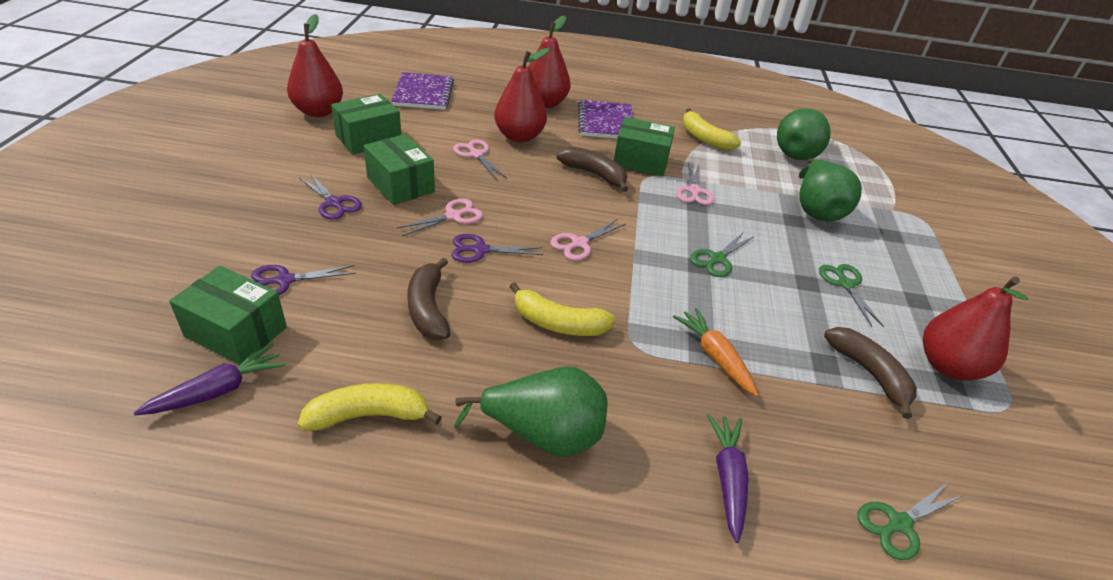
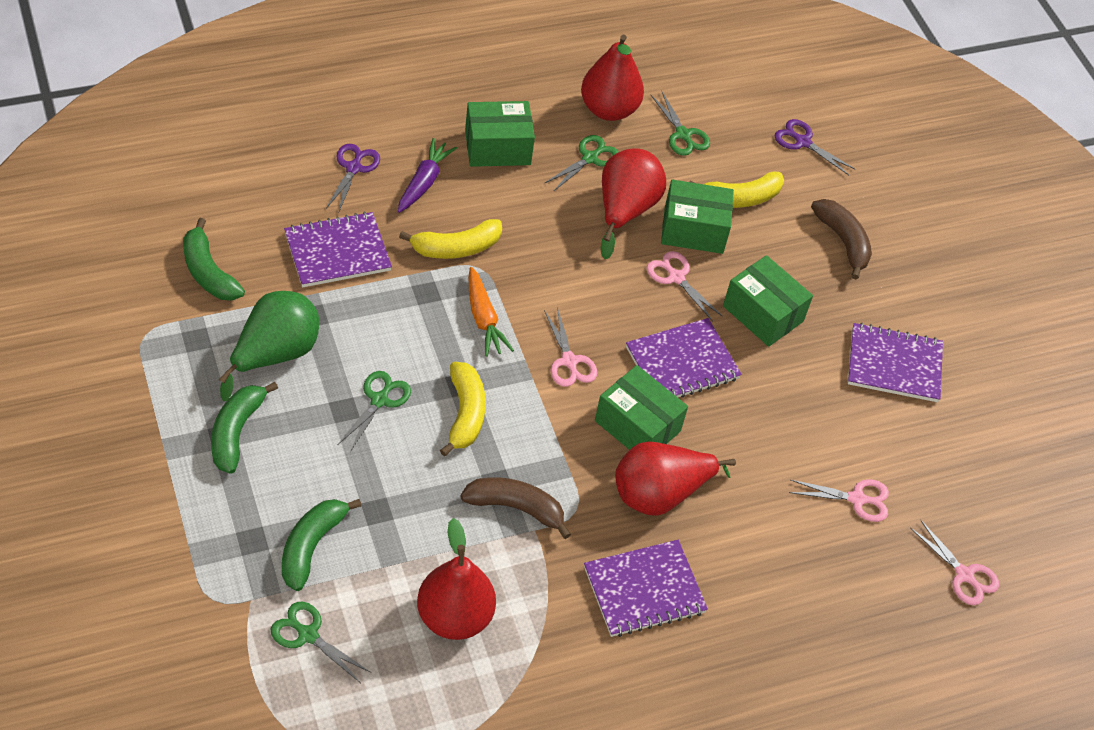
brown banana: 3 -> 2
green banana: 0 -> 3
green pear: 3 -> 1
green scissors: 3 -> 4
purple carrot: 2 -> 1
purple notebook: 2 -> 4
purple scissors: 3 -> 2

